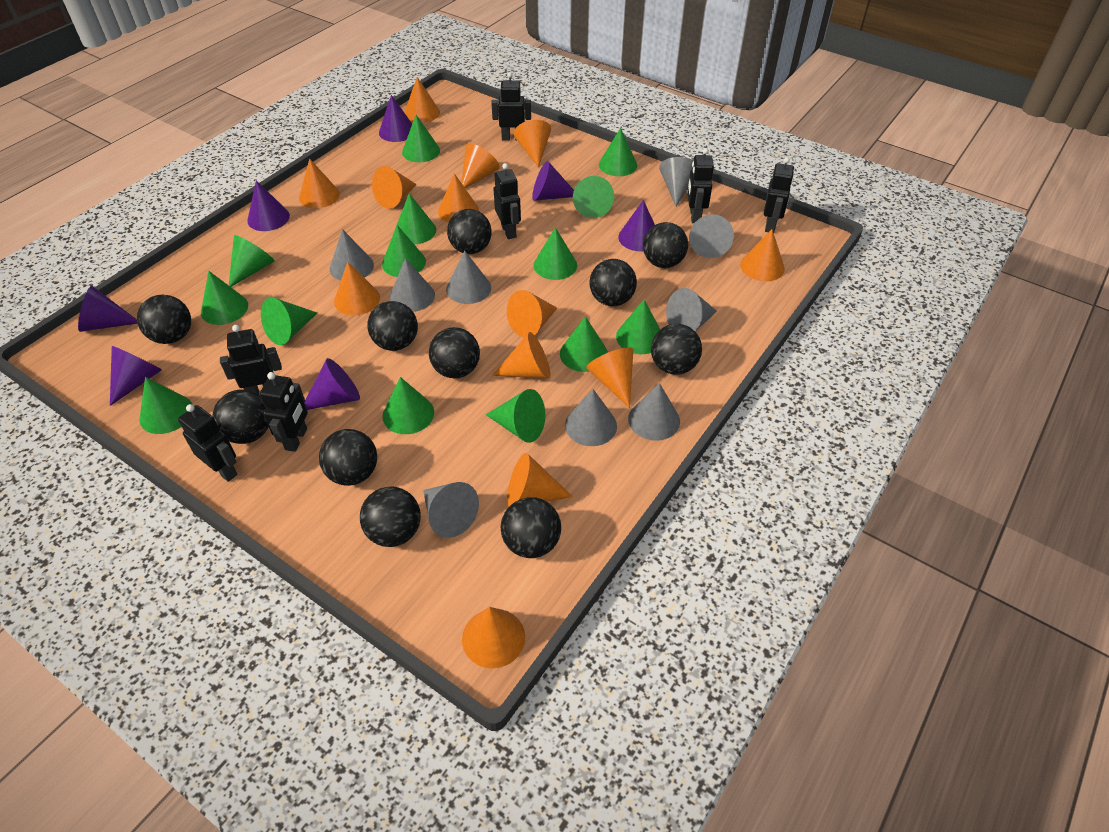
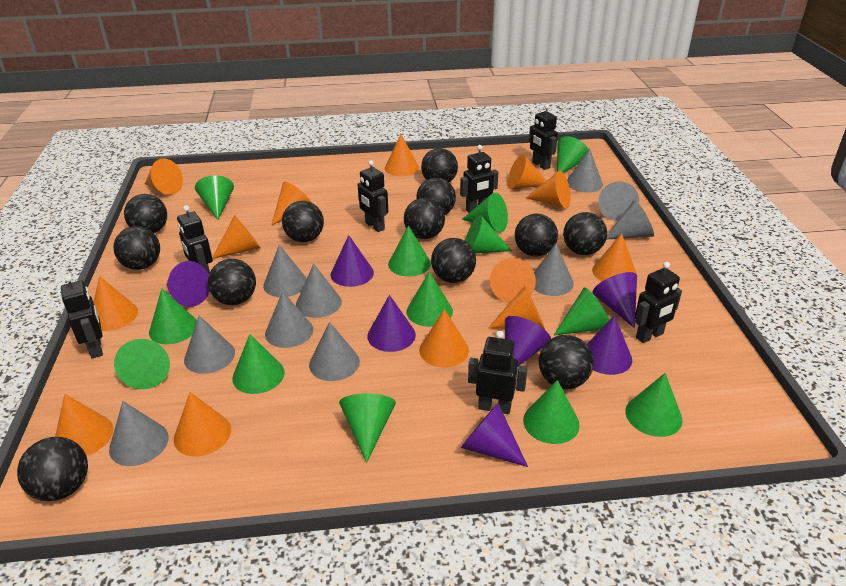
black ball: 11 -> 12
green cone: 14 -> 13
grey cone: 9 -> 10

